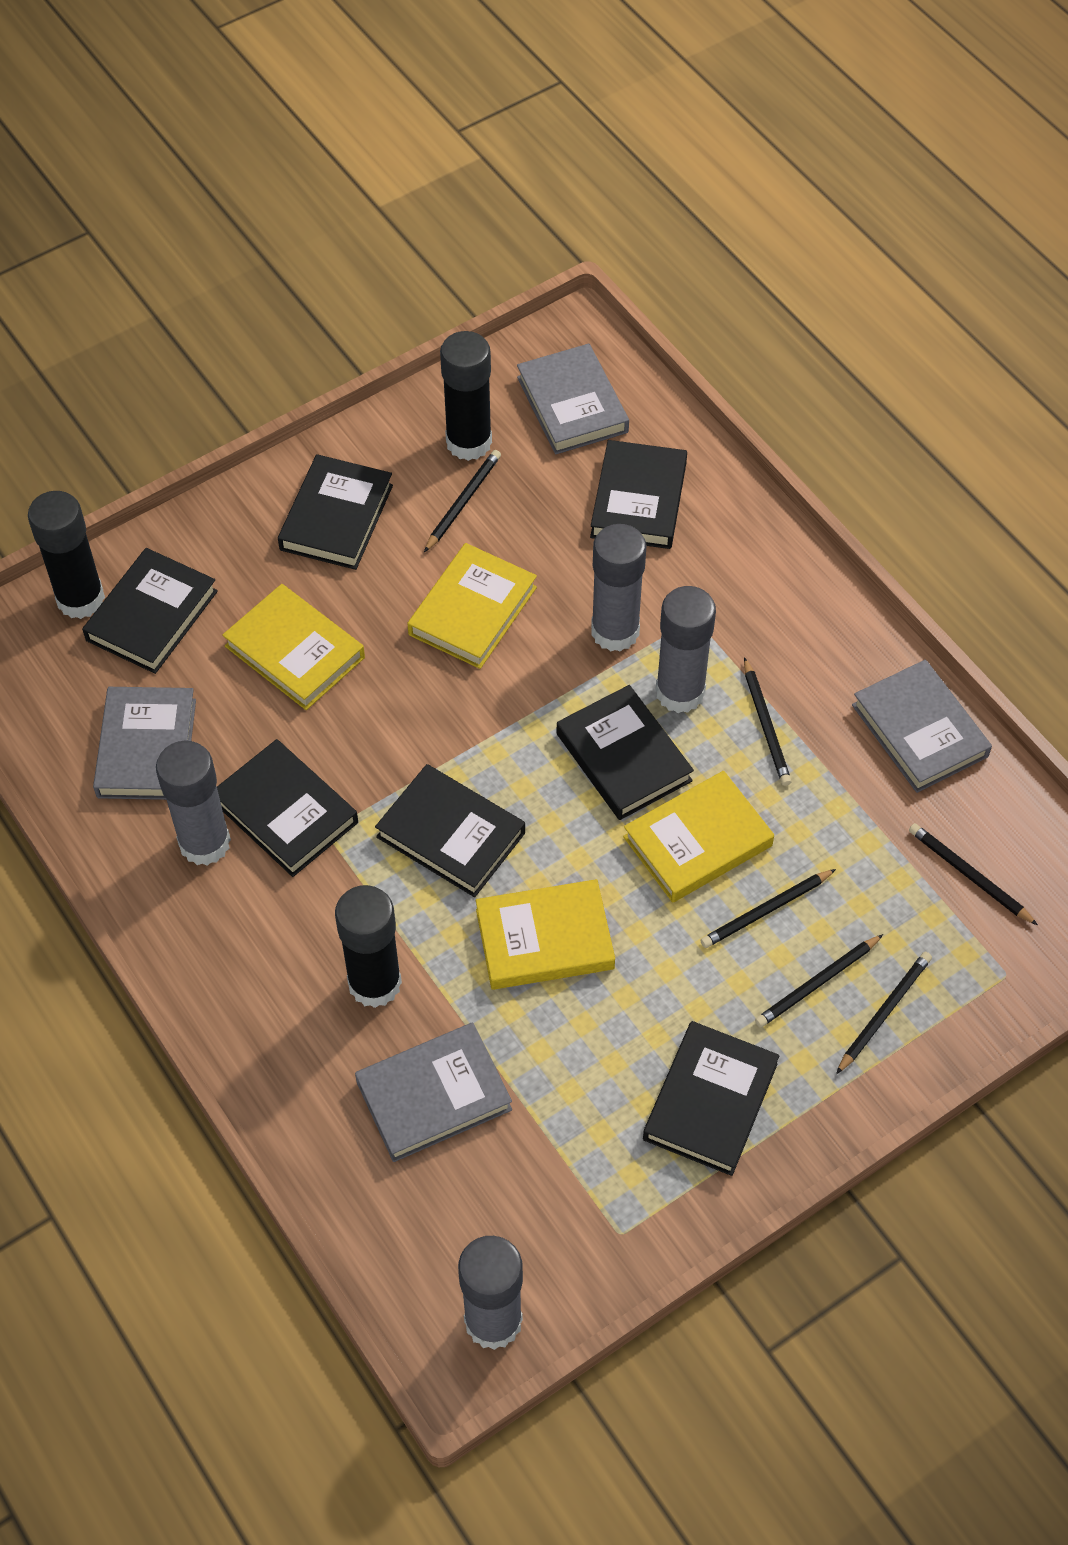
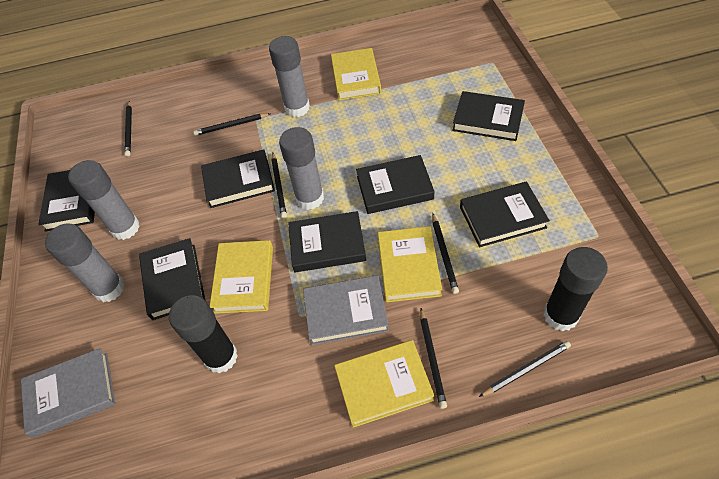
black glue stick: 3 -> 2
grey book: 4 -> 2

